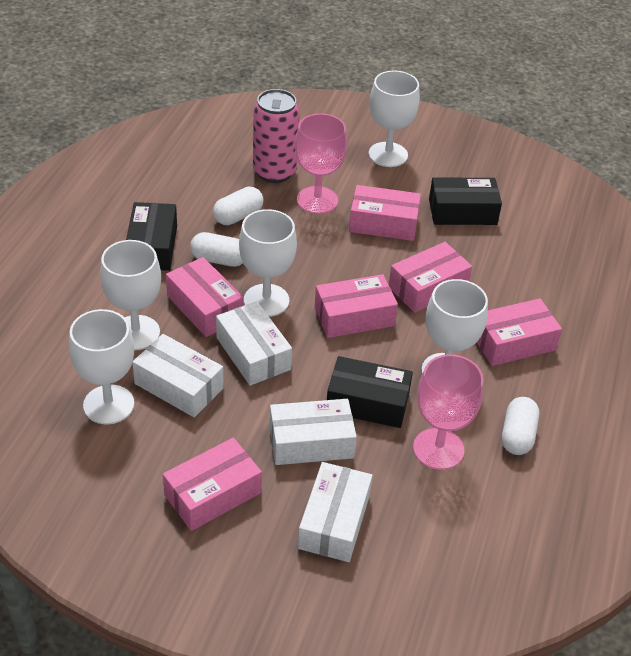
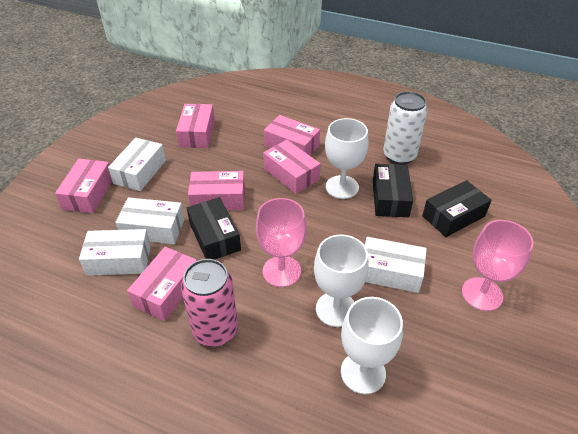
white can: 0 -> 1
white capsule: 3 -> 0
white goblet: 5 -> 3

